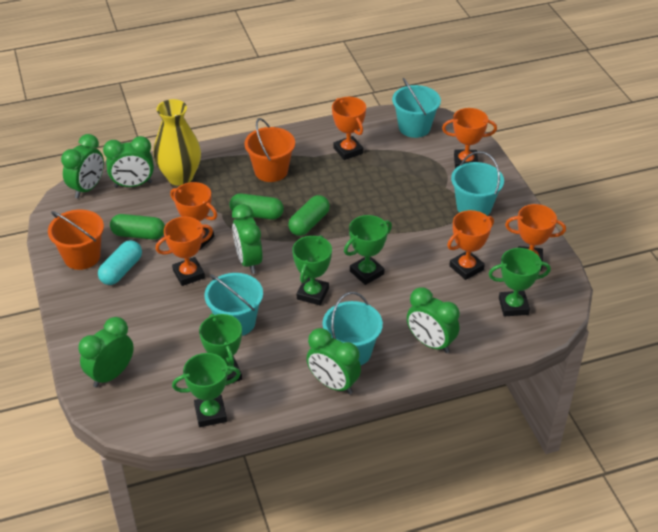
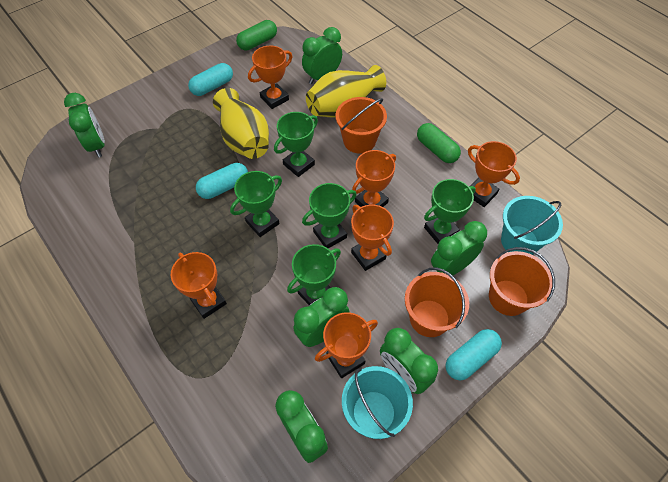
green capsule: 3 -> 2
orange bucket: 2 -> 3
turquoise bucket: 4 -> 2
turquoise capsule: 1 -> 3
yellow vase: 1 -> 2

